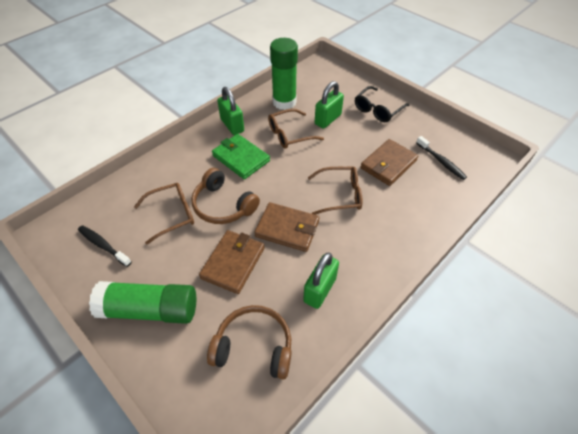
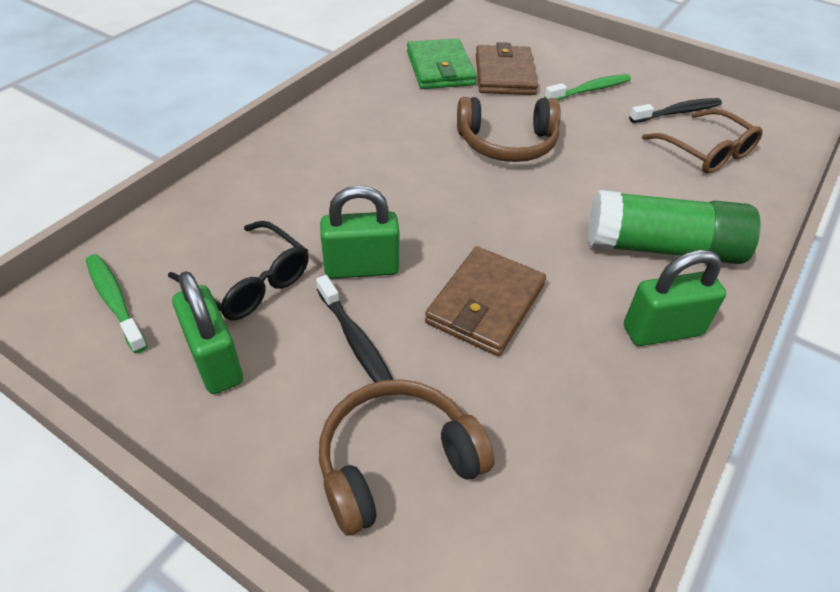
brown glasses: 3 -> 1
brown wallet: 3 -> 2
green glue stick: 2 -> 1
green toothbrush: 0 -> 2

